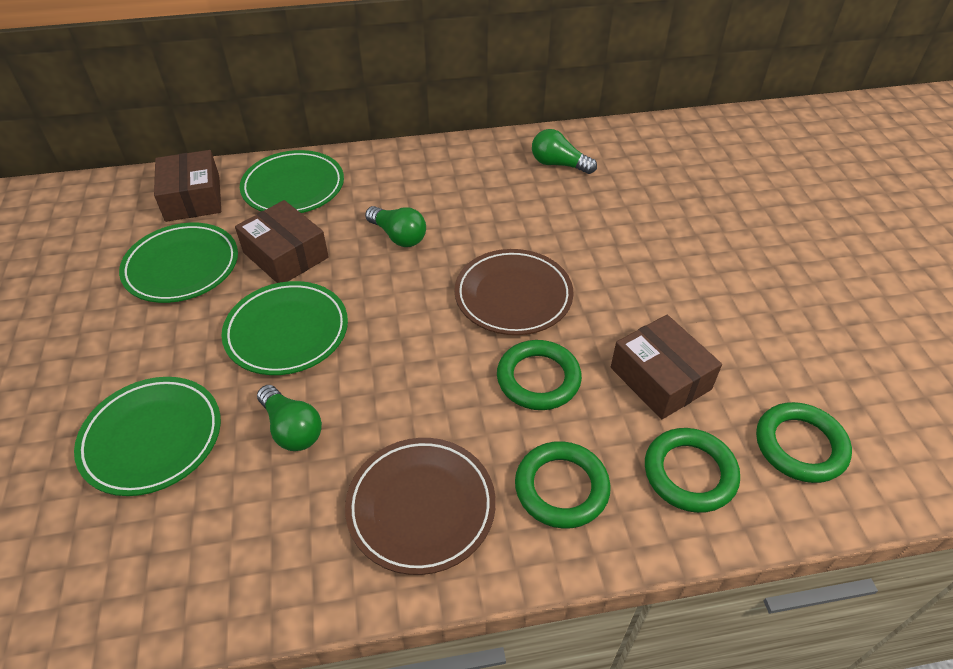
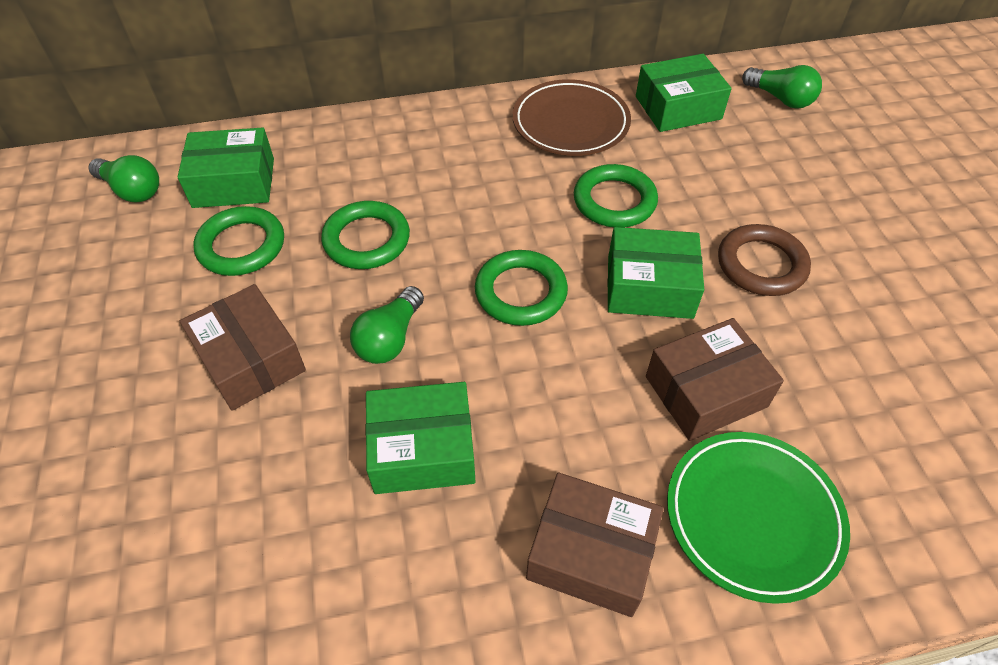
brown plate: 2 -> 1
brown ring: 0 -> 1
green box: 0 -> 4
green plate: 4 -> 1

